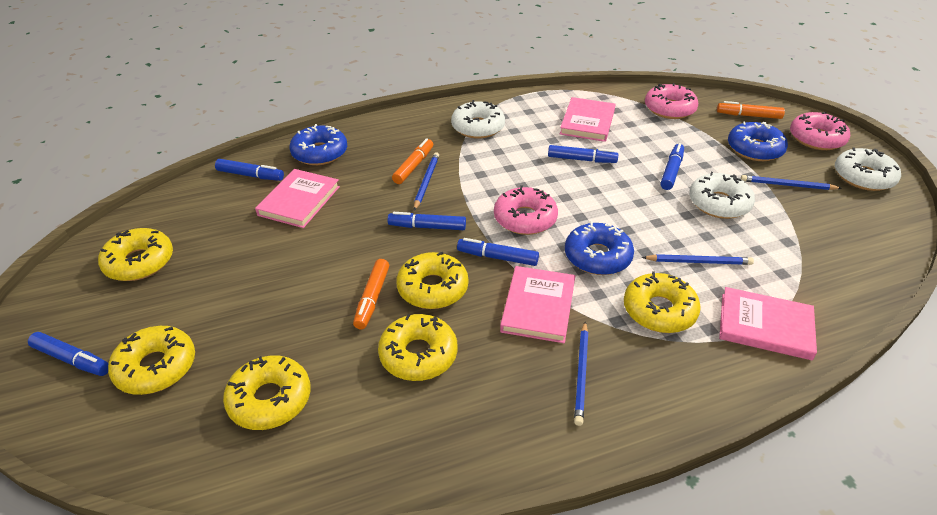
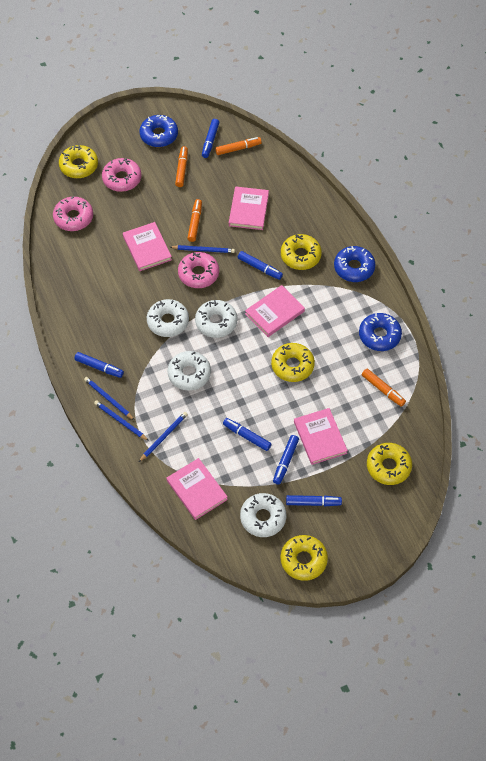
orange marker: 3 -> 4
pink book: 4 -> 5
white donut: 3 -> 4
yellow donut: 6 -> 5

